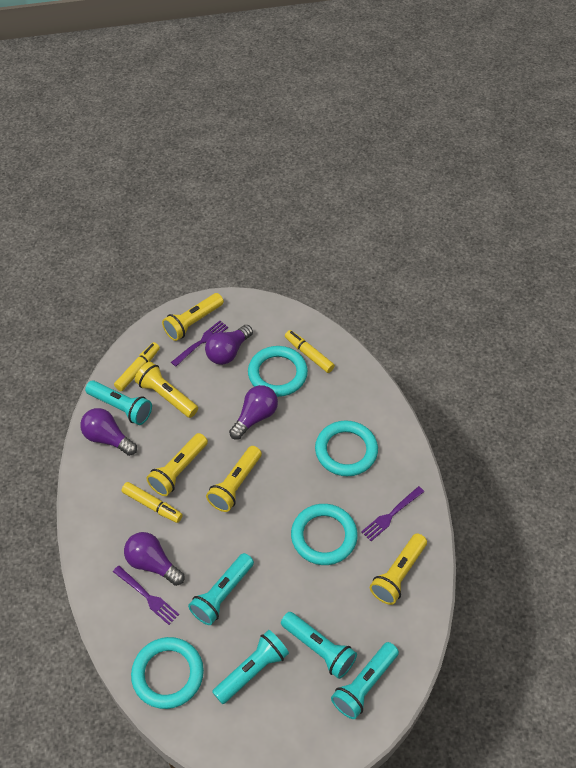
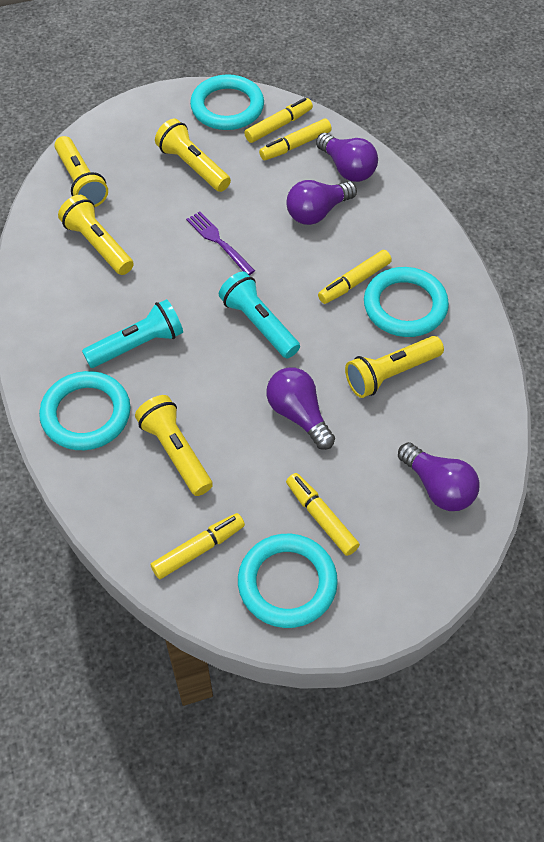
purple fork: 3 -> 1
turquoise flashlight: 5 -> 2
yellow marker: 3 -> 5

